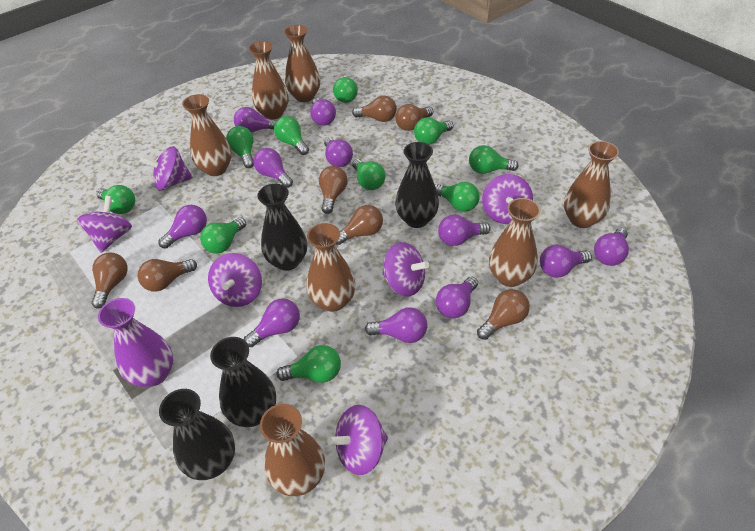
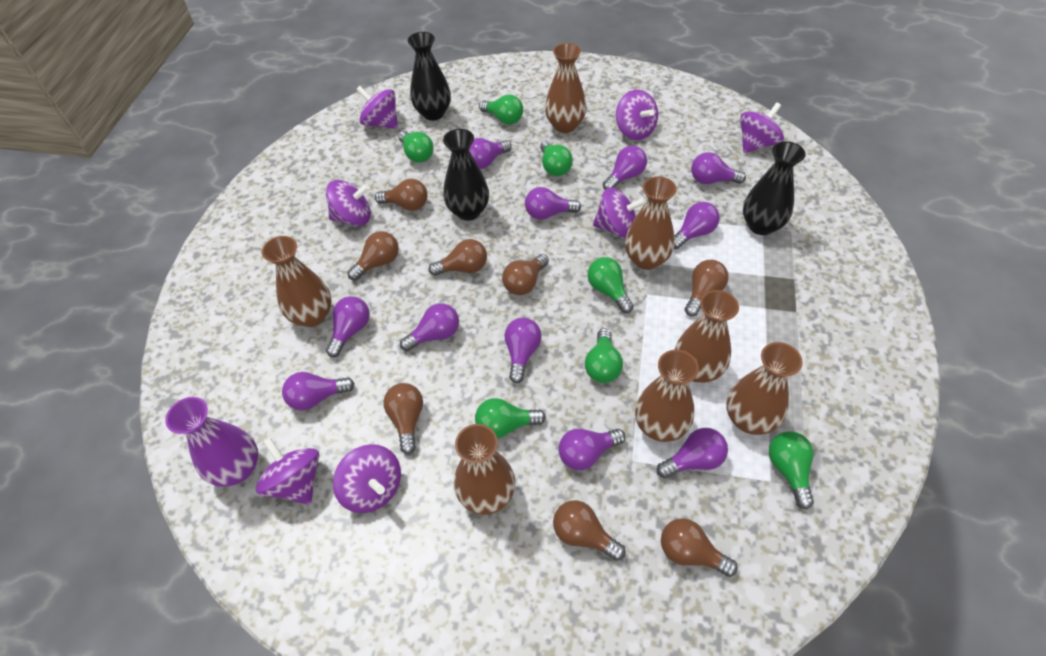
black vase: 4 -> 3
brown light bulb: 7 -> 8
green light bulb: 10 -> 7
purple spinning top: 6 -> 7

